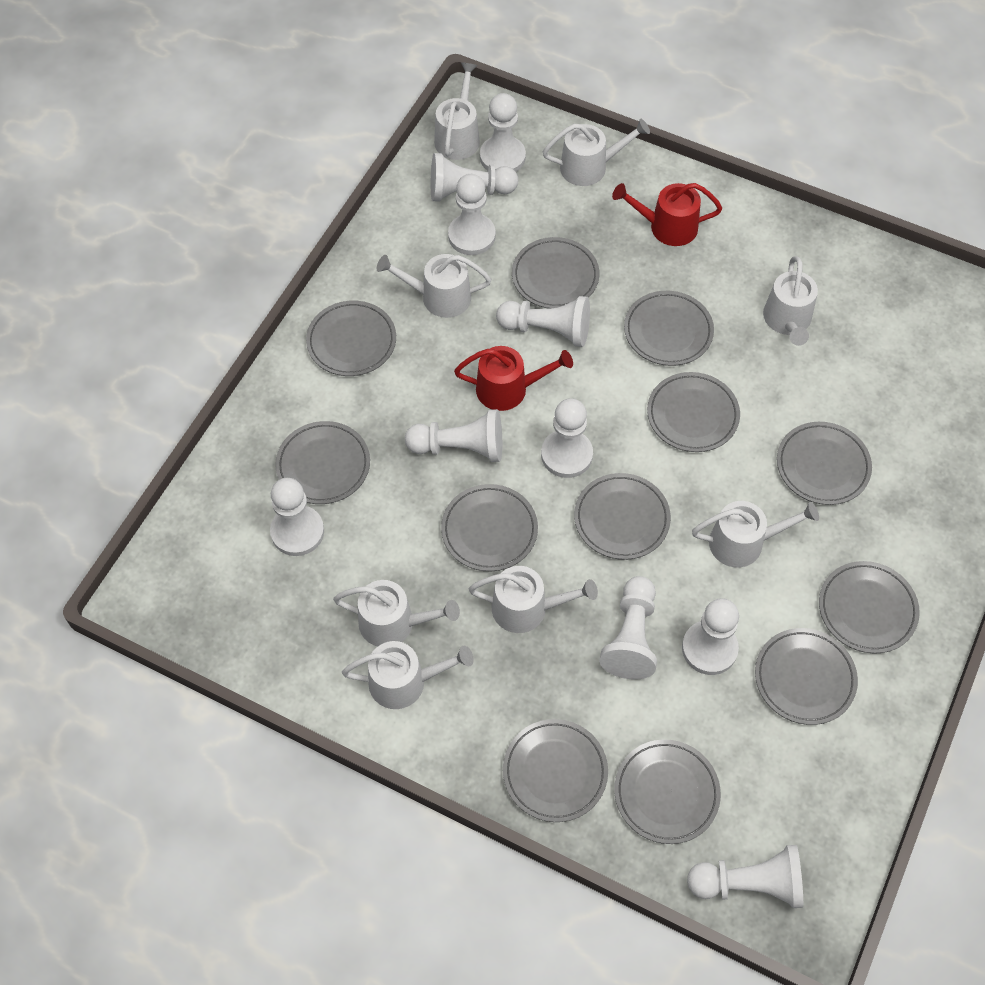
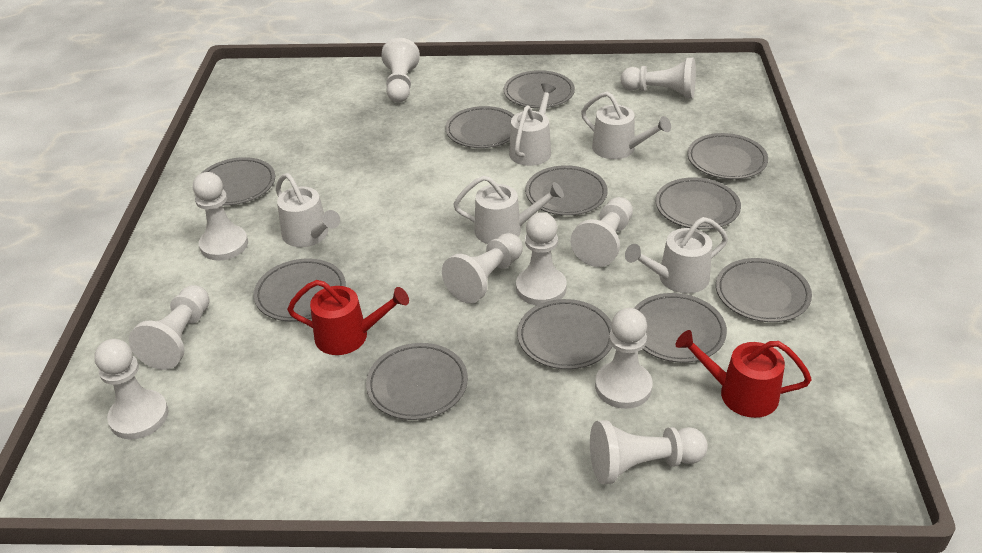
grey plate: 12 -> 11
white watering can: 8 -> 5

